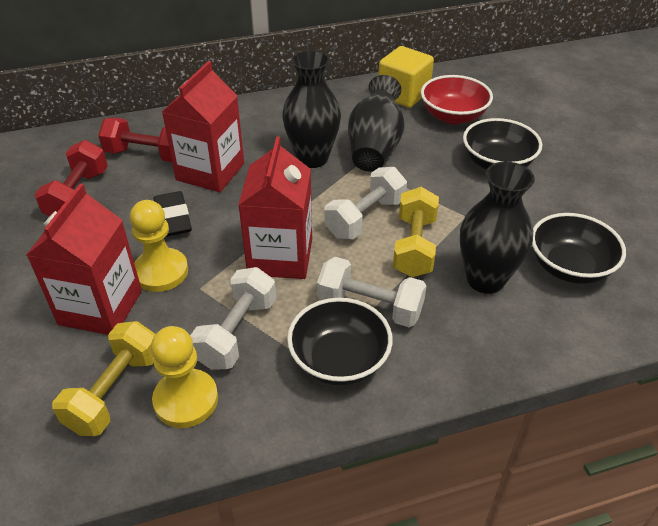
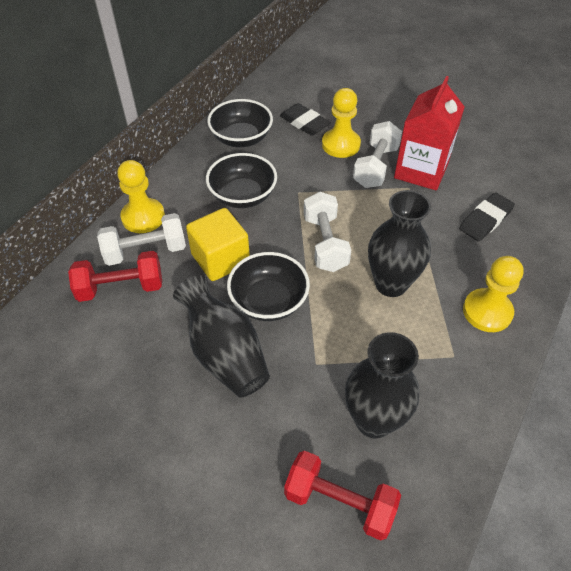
black eraser: 1 -> 2
red bowl: 1 -> 0
red carton: 3 -> 1
yellow dumbbell: 2 -> 0
yellow pawn: 2 -> 3

